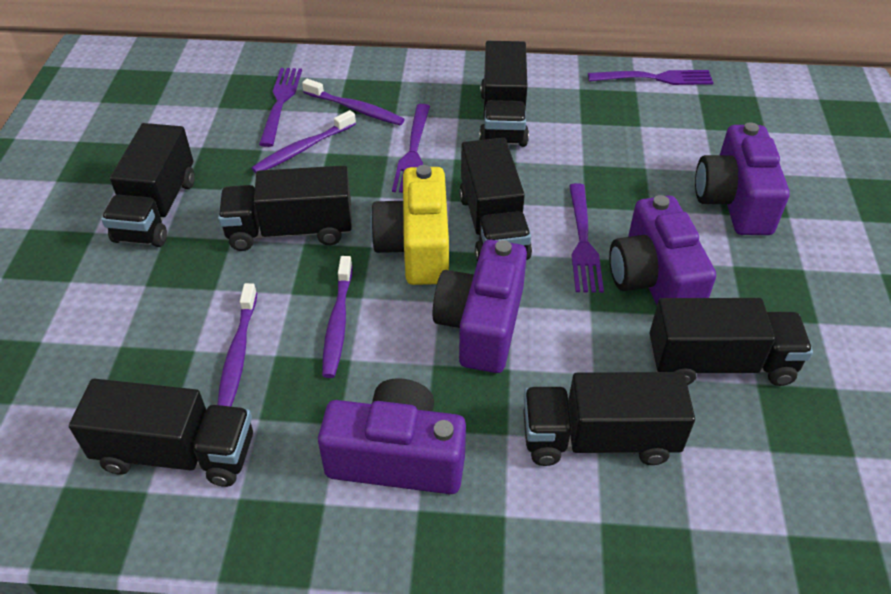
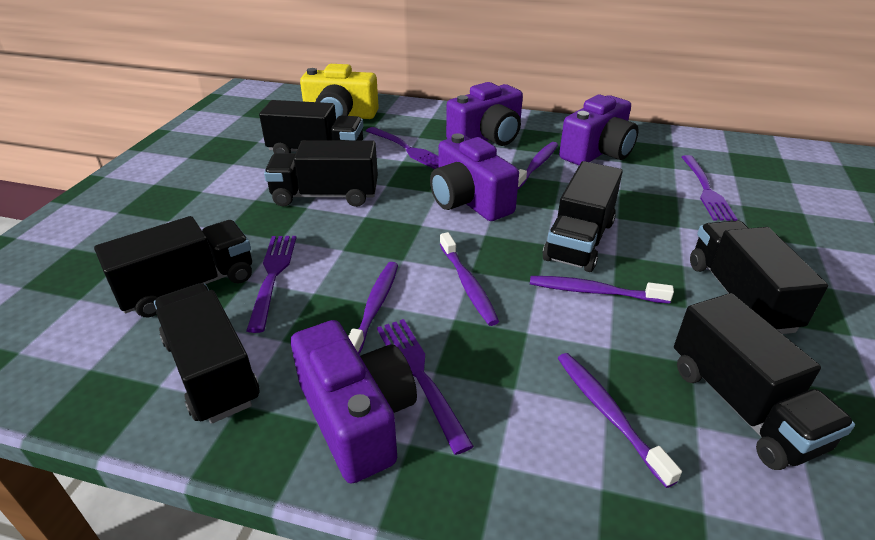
purple toothbrush: 4 -> 5

